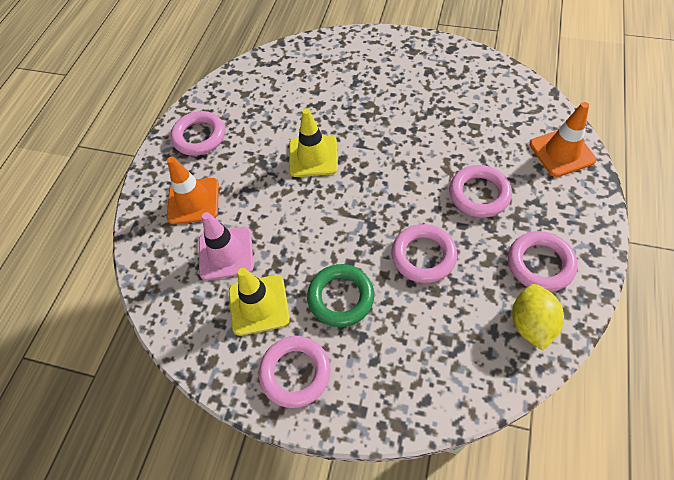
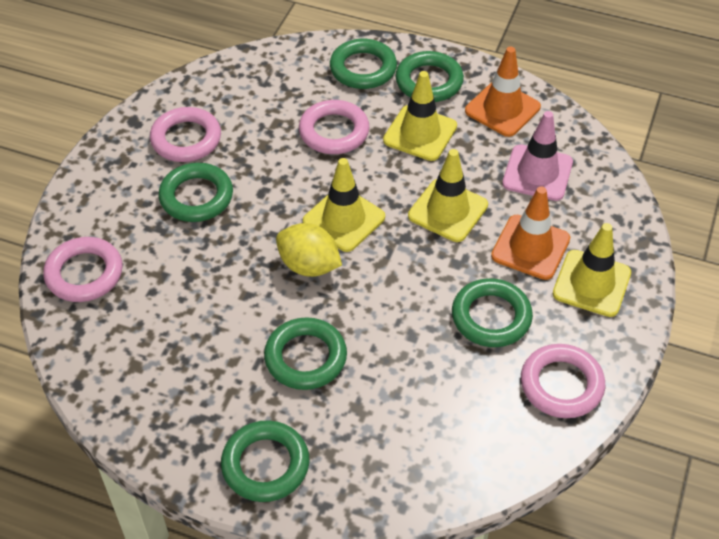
green ring: 1 -> 6
pink ring: 5 -> 4
yellow traffic cone: 2 -> 4

